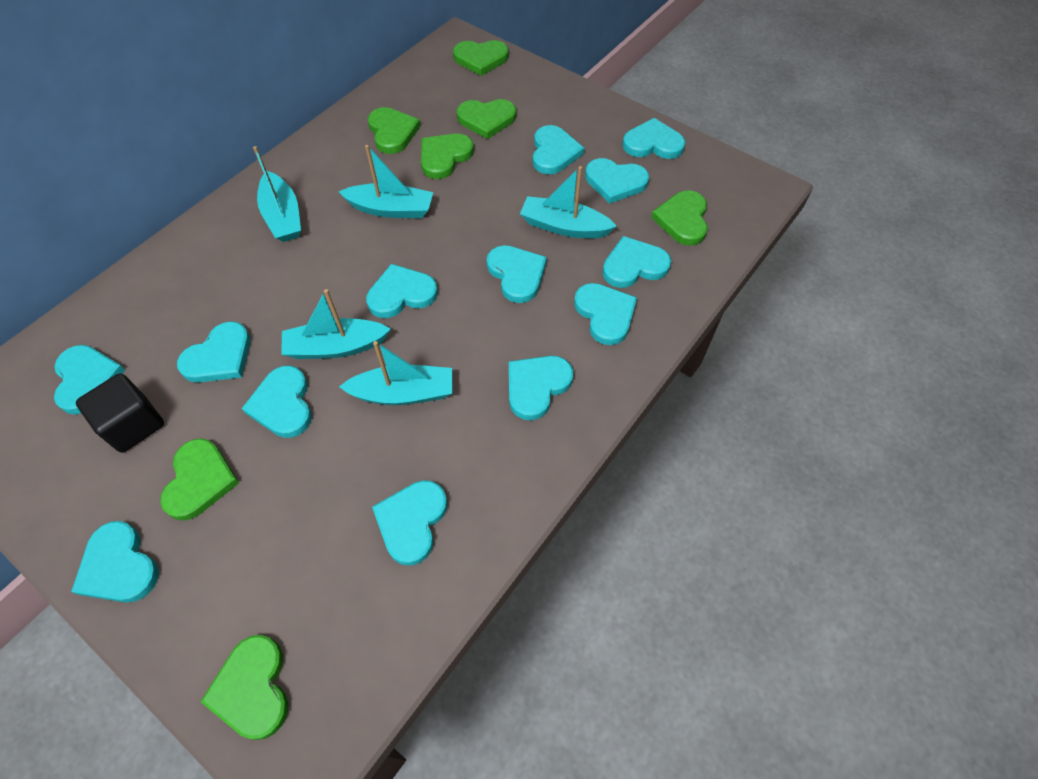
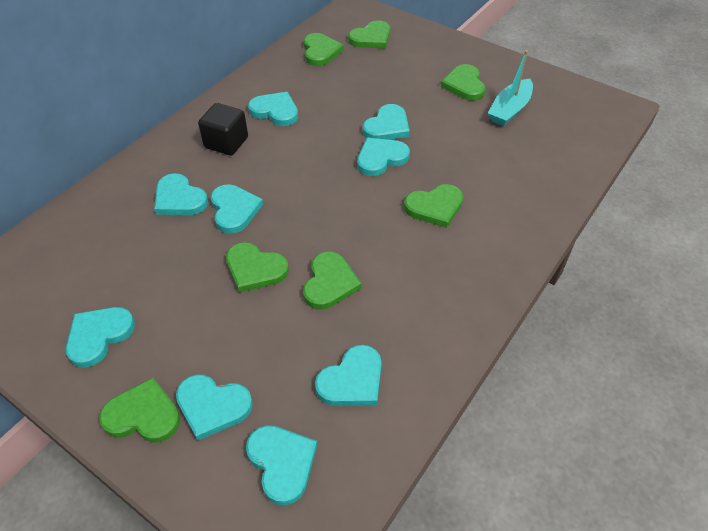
turquoise boat: 5 -> 1
turquoise heart: 13 -> 9

